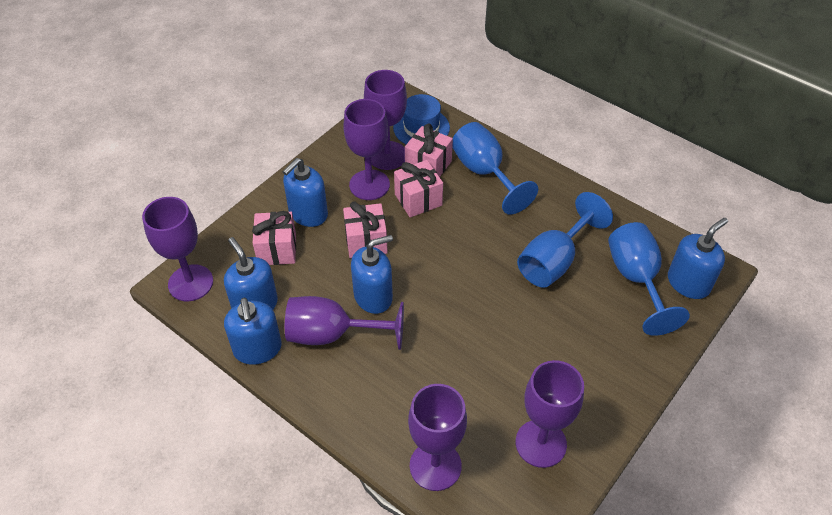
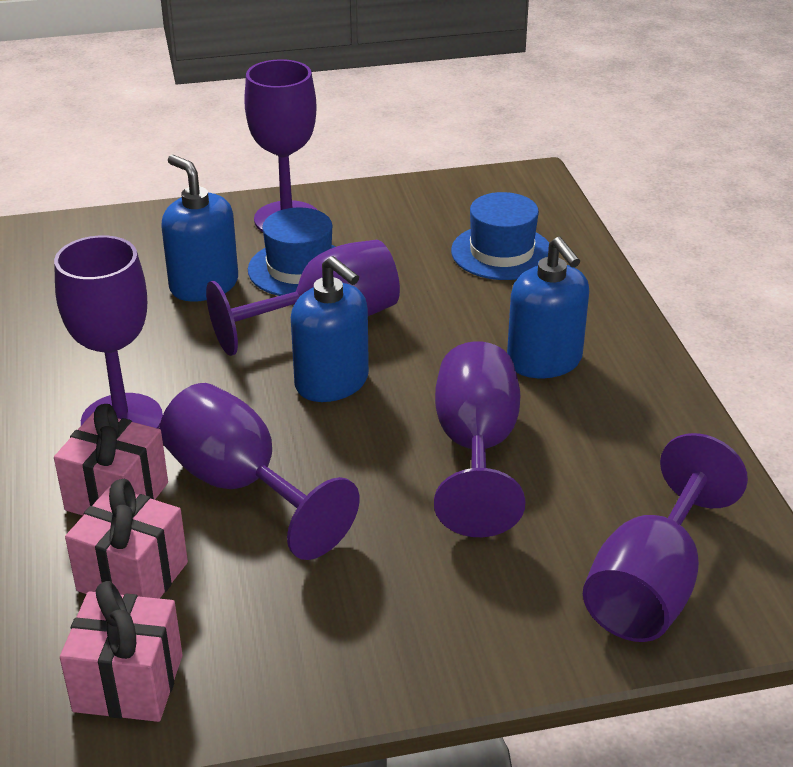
blue goblet: 3 -> 0
blue hat: 1 -> 2
blue soap dispenser: 5 -> 3
pink gift: 4 -> 3

